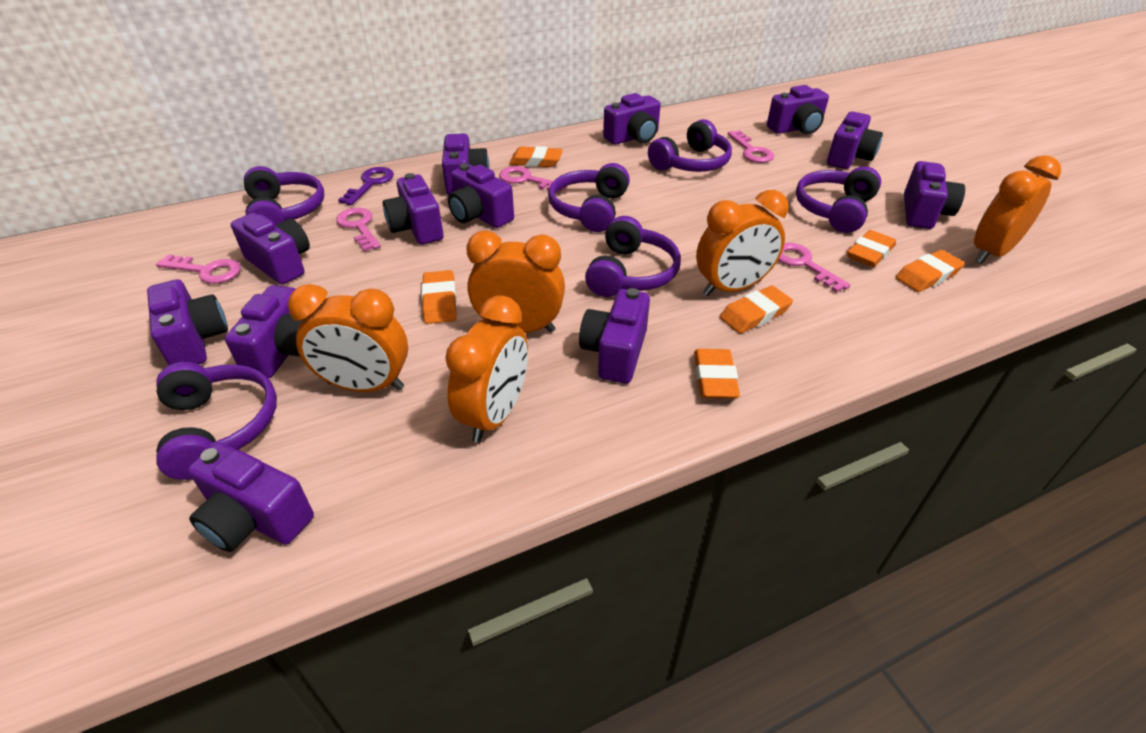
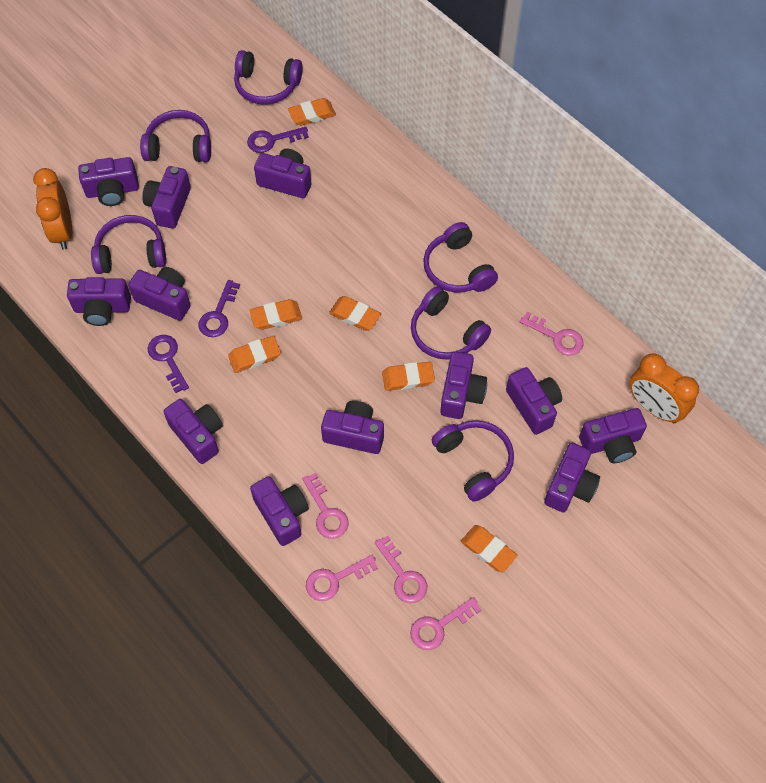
orange clock: 5 -> 2
purple key: 1 -> 3

